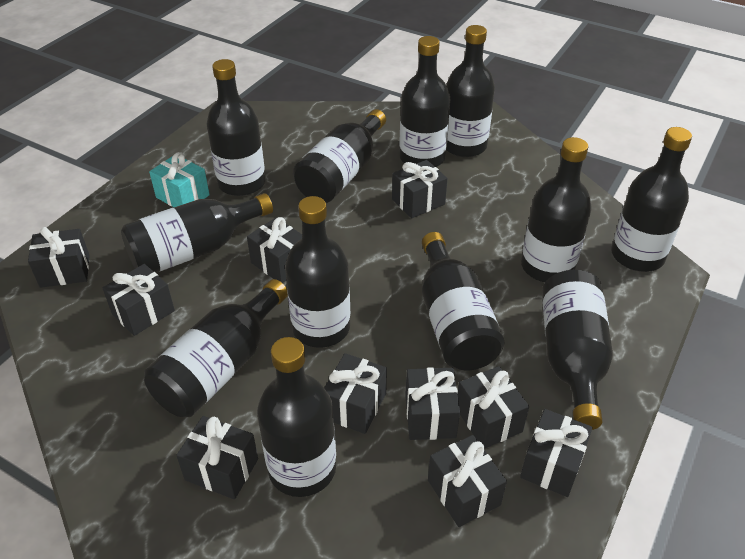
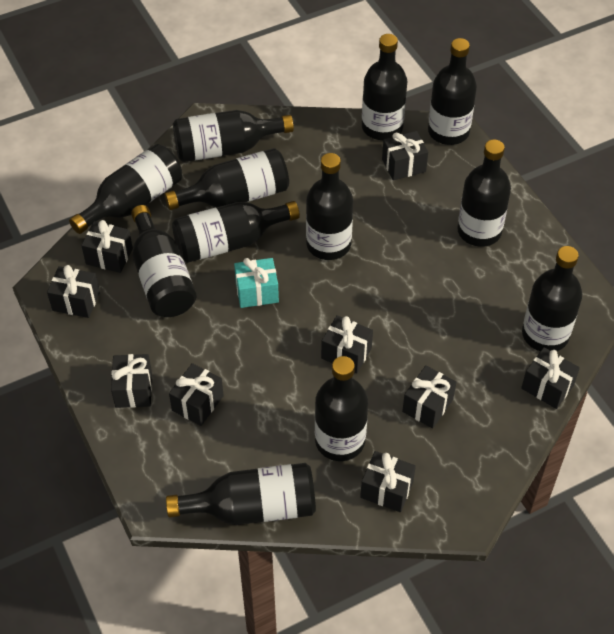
black gift: 10 -> 9

